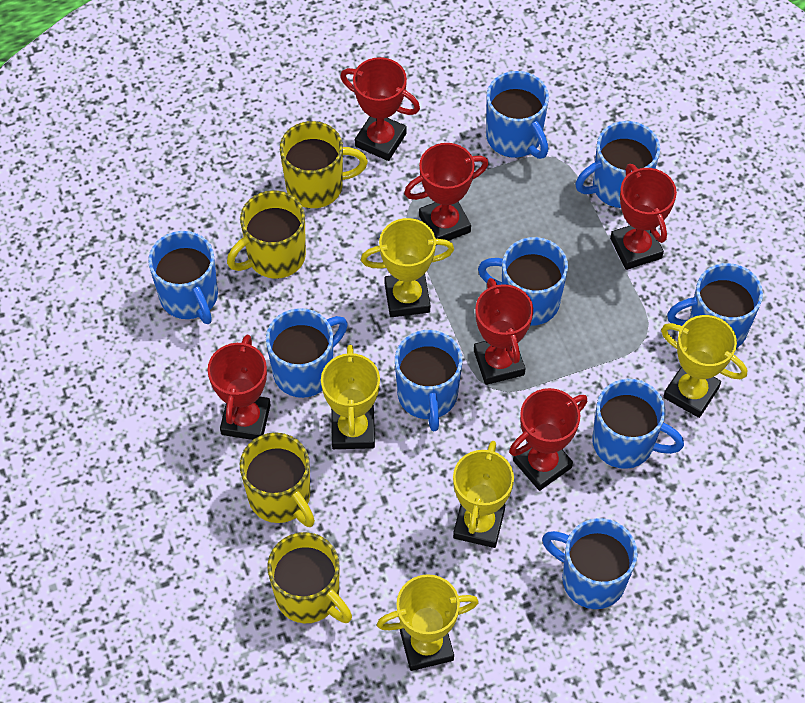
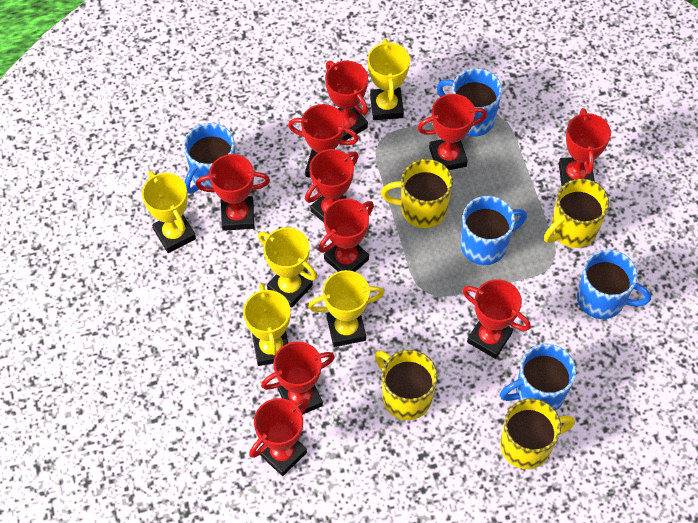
blue mug: 9 -> 5
red trophy: 6 -> 10

